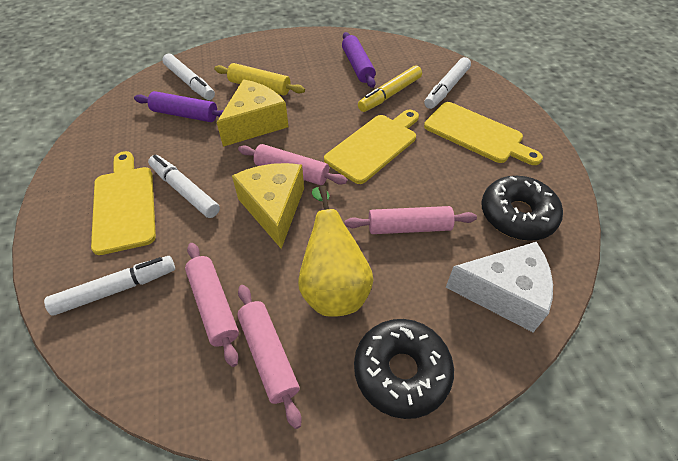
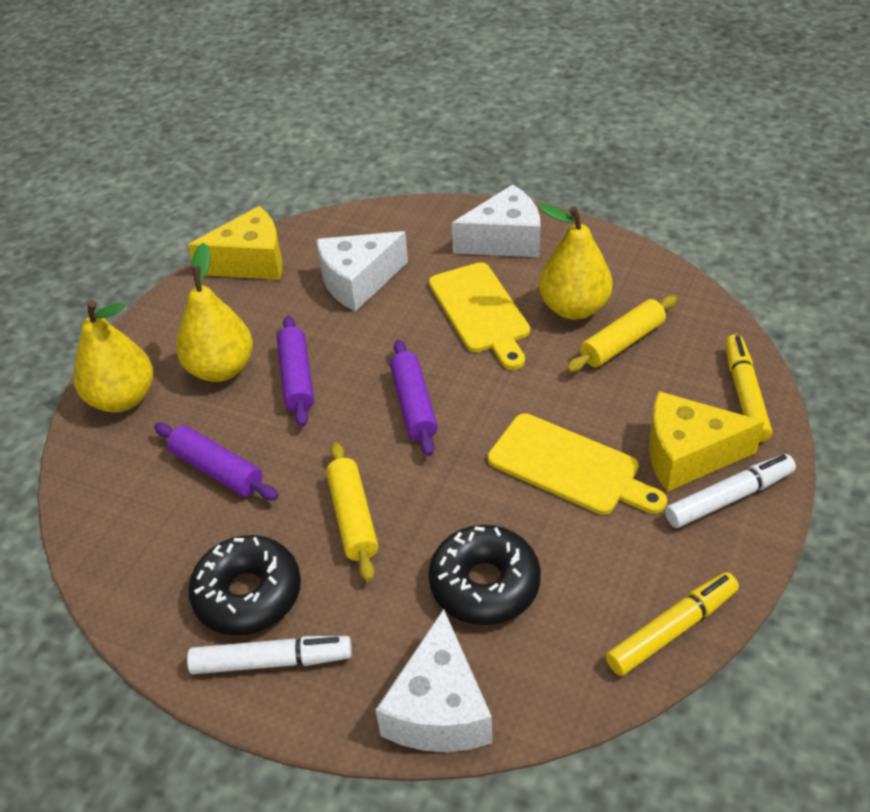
pink rolling pin: 4 -> 0
purple rolling pin: 2 -> 3
white cheese: 1 -> 3
white marker: 4 -> 2
yellow cutting board: 3 -> 2
yellow marker: 1 -> 2
yellow pear: 1 -> 3
yellow rolling pin: 1 -> 2

